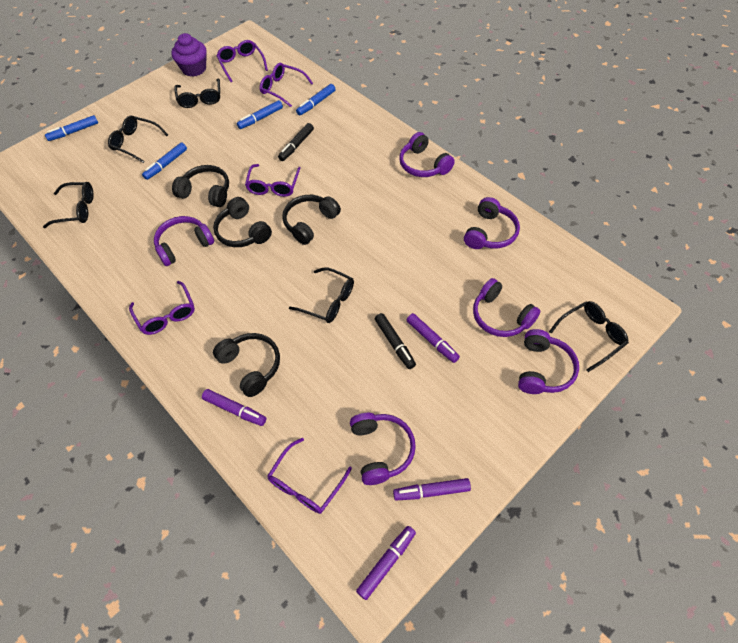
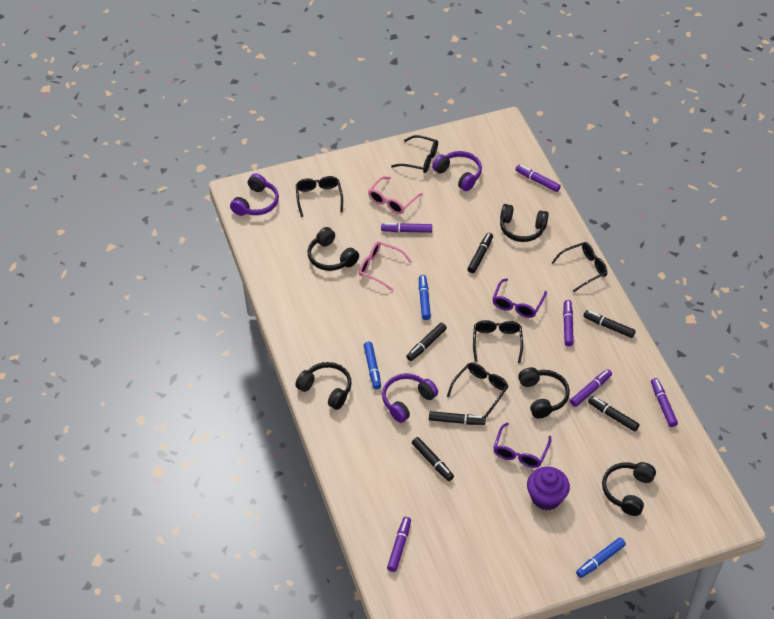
black headphones: 4 -> 5
black marker: 2 -> 6
blue marker: 4 -> 3
pink glasses: 0 -> 2
purple glasses: 5 -> 2
purple headphones: 6 -> 3
purple marker: 4 -> 6

